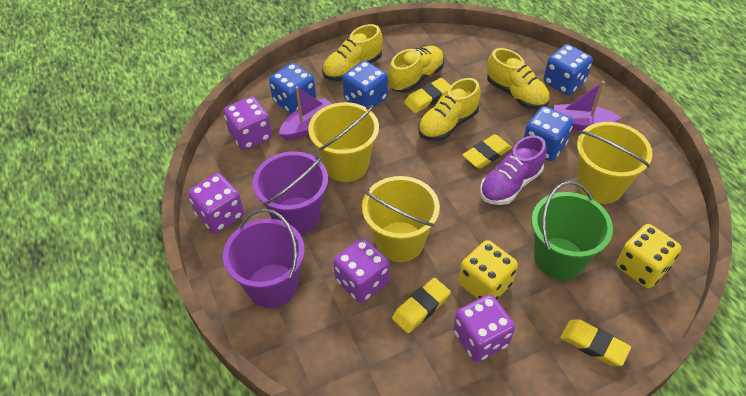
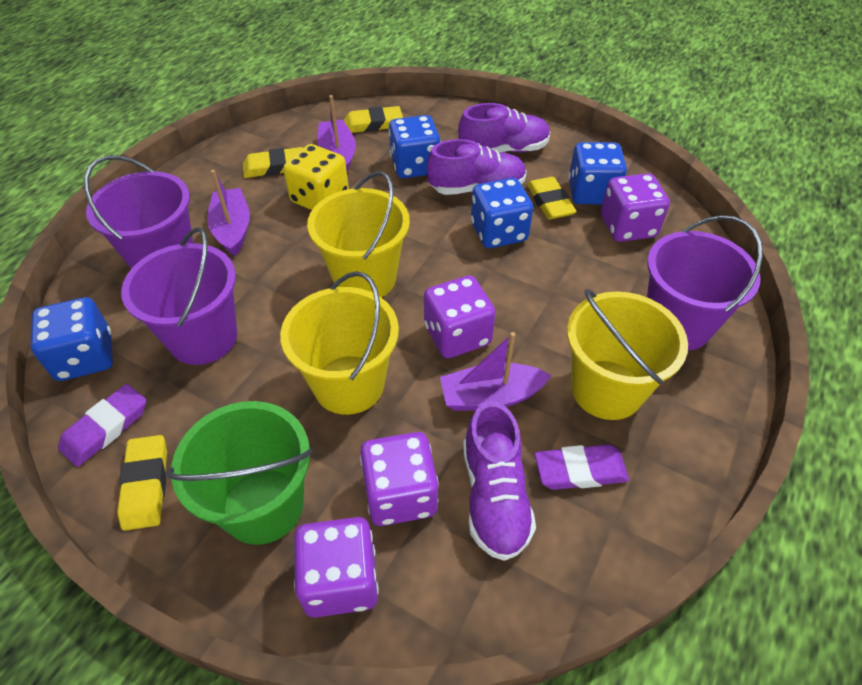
purple boat: 2 -> 3
purple bucket: 2 -> 3
purple eraser: 0 -> 2
purple shoe: 1 -> 3
yellow dice: 2 -> 1
yellow shoe: 4 -> 0

